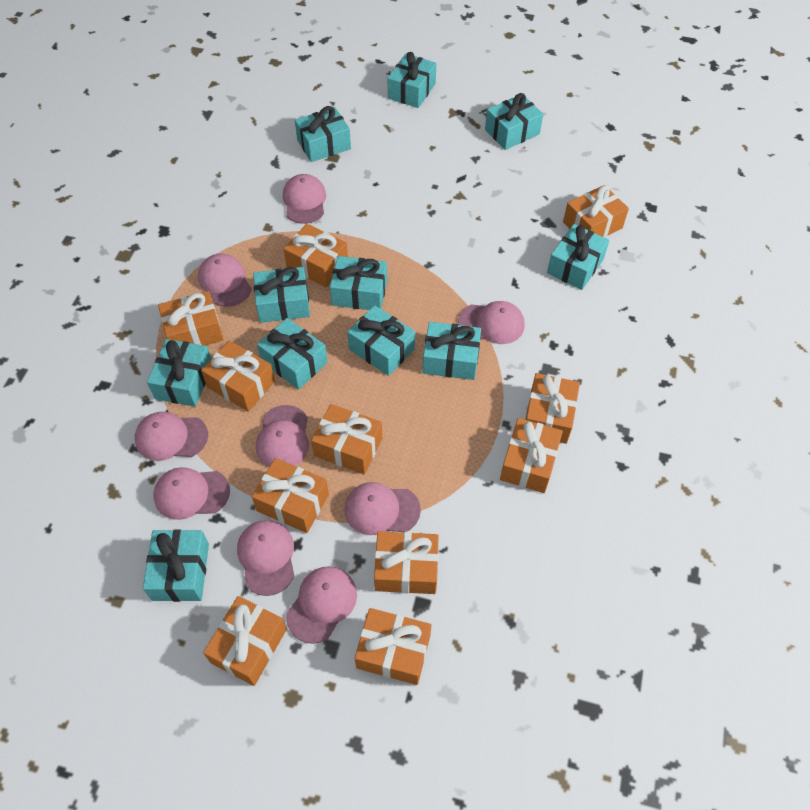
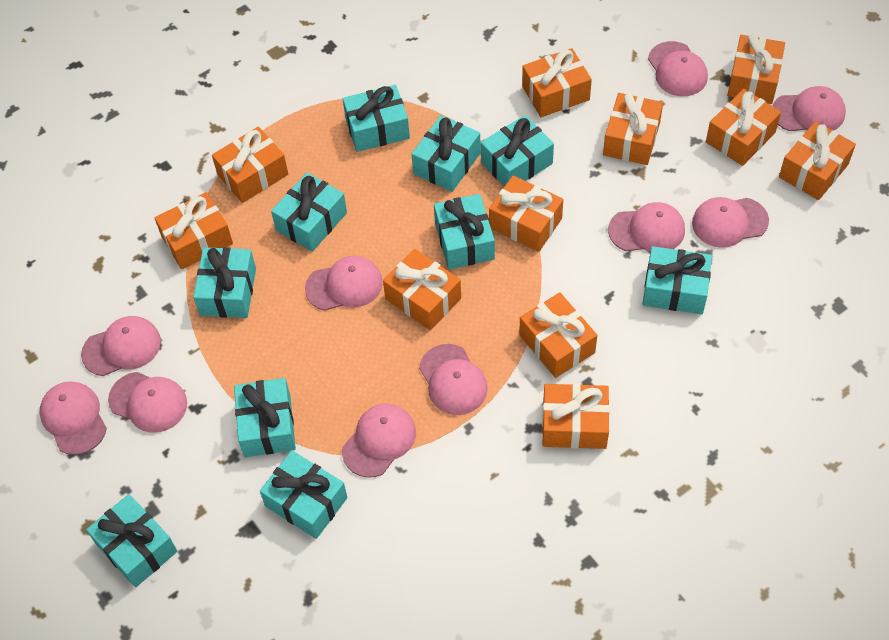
pink cap: 9 -> 10
turquoise gift: 11 -> 10

